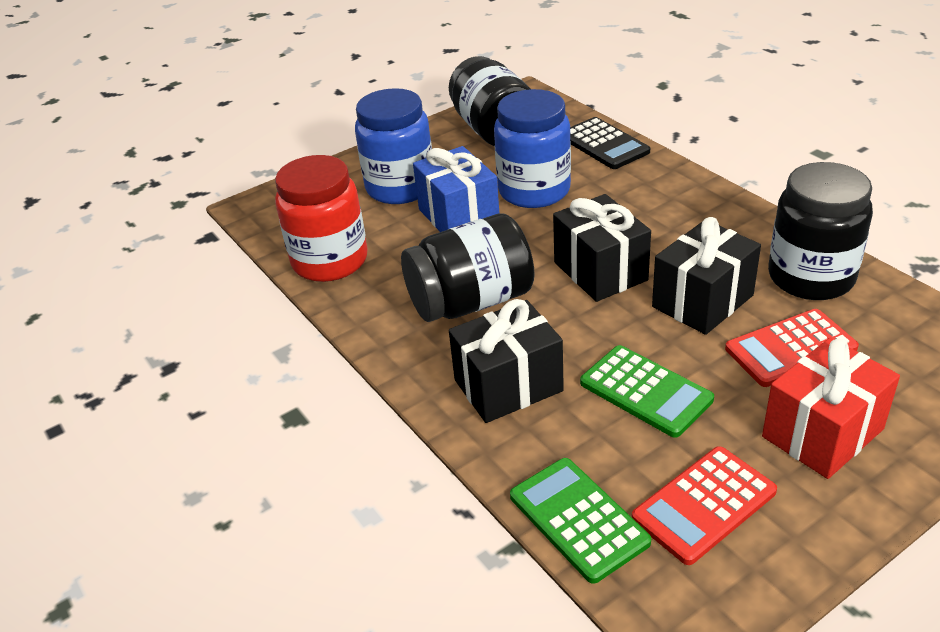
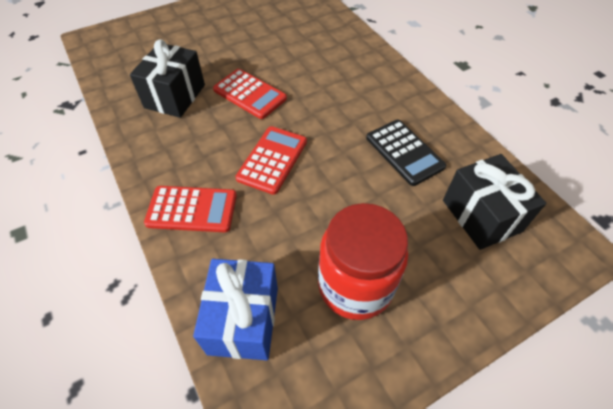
black gift: 3 -> 2
black jar: 3 -> 0
blue jar: 2 -> 0
green calculator: 2 -> 0
red calculator: 2 -> 3
red gift: 1 -> 0

